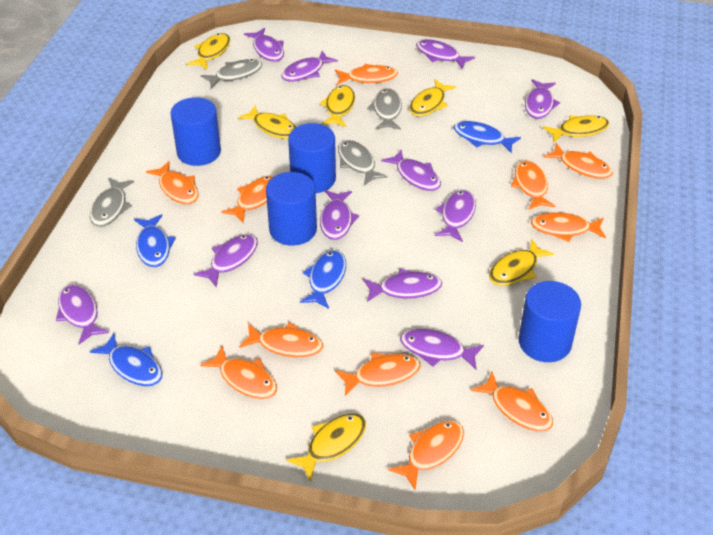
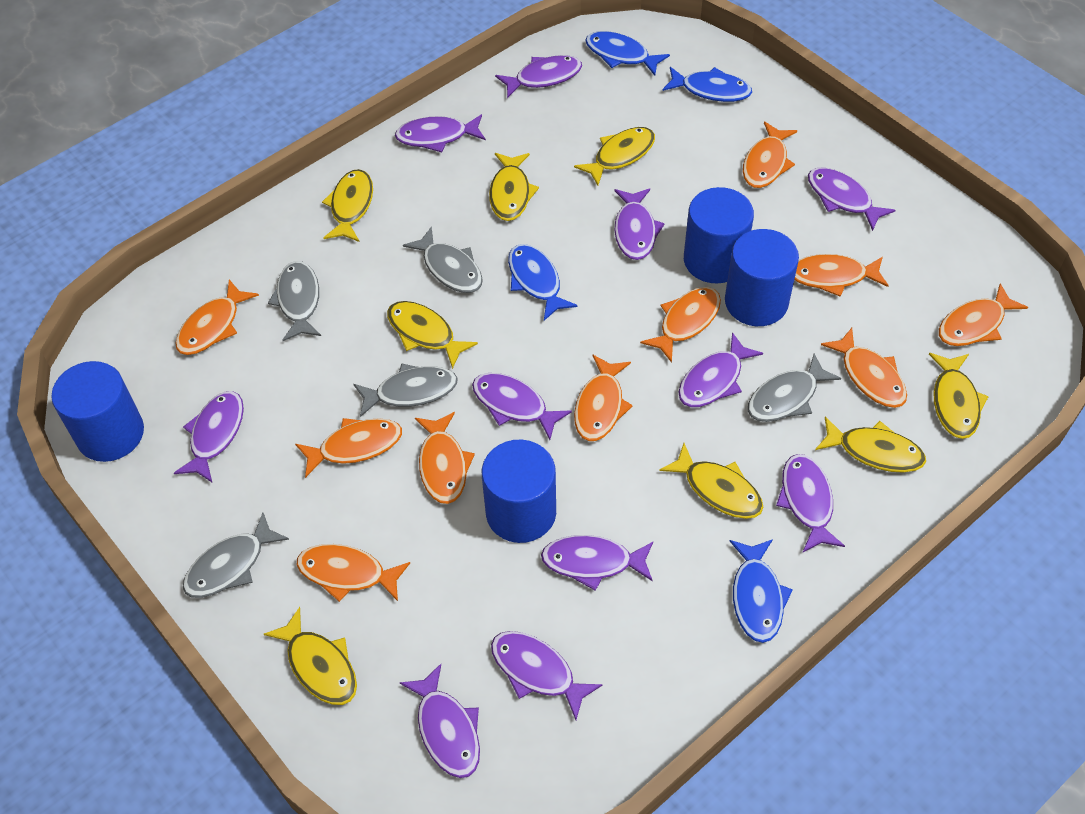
grey fish: 4 -> 5
orange fish: 11 -> 10
yellow fish: 7 -> 8

